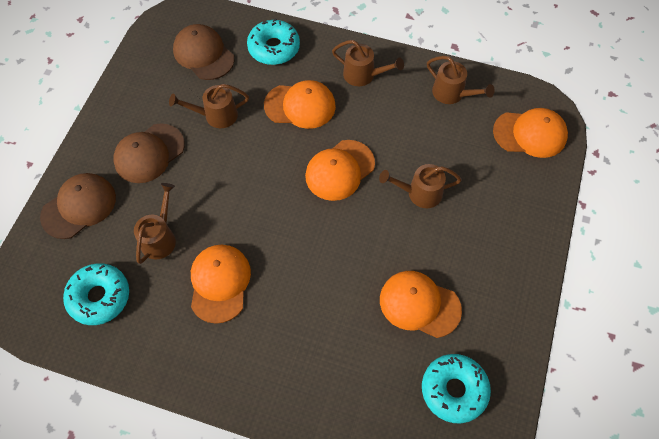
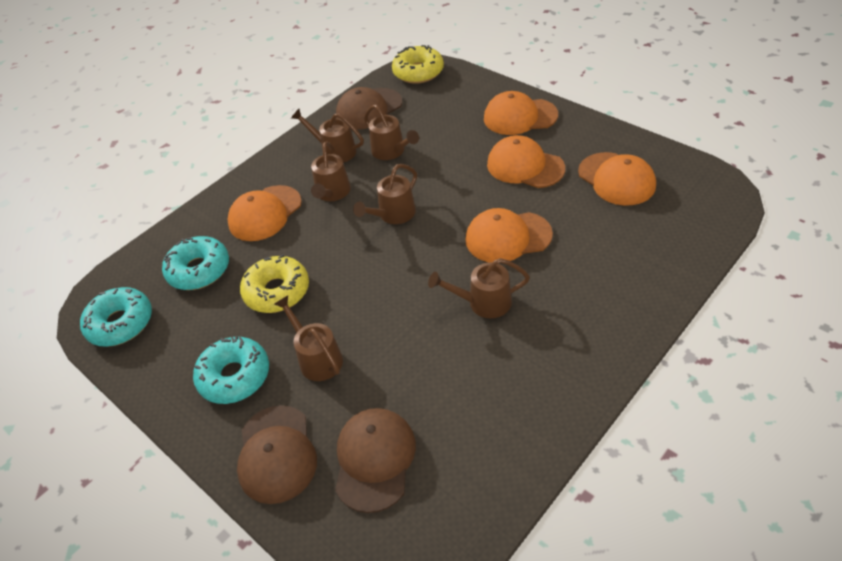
brown watering can: 5 -> 6
yellow donut: 0 -> 2

